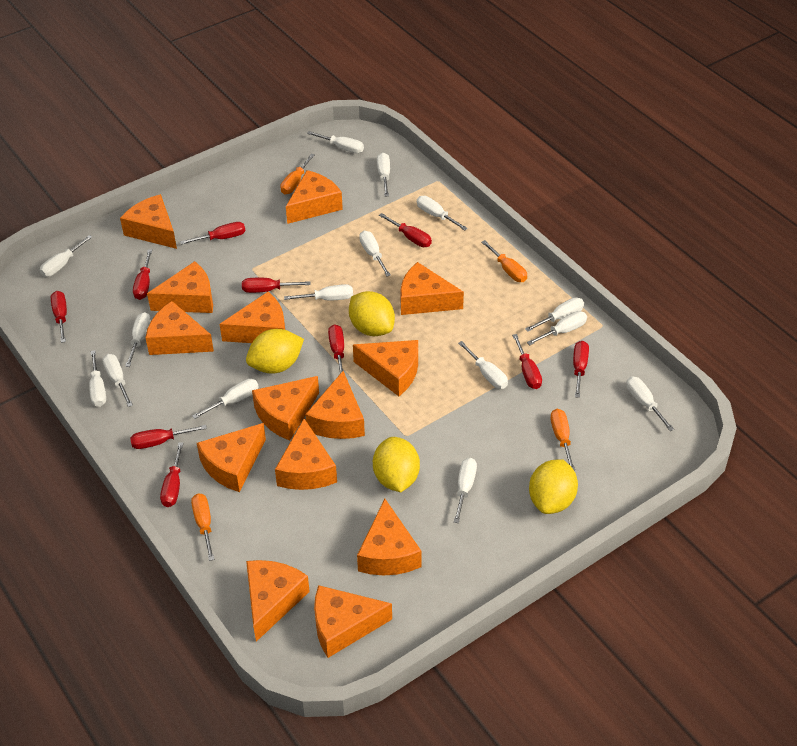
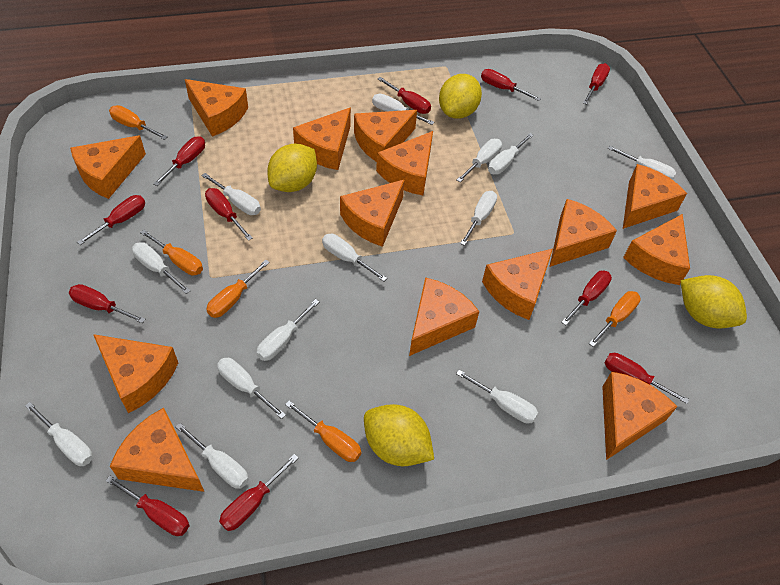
orange screwdriver: 4 -> 5
red screwdriver: 10 -> 11
white screwdriver: 15 -> 13

